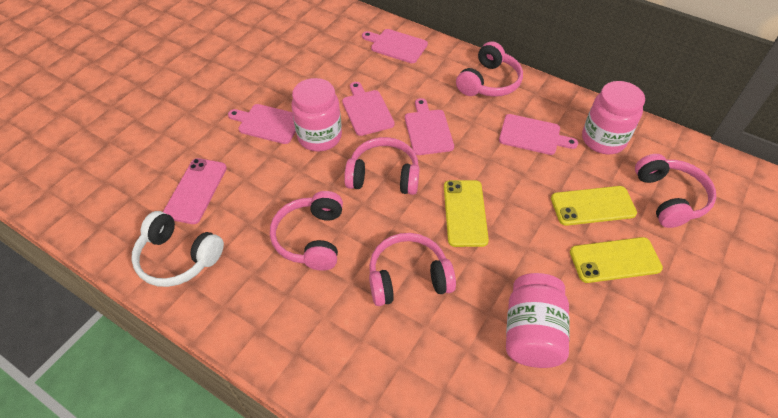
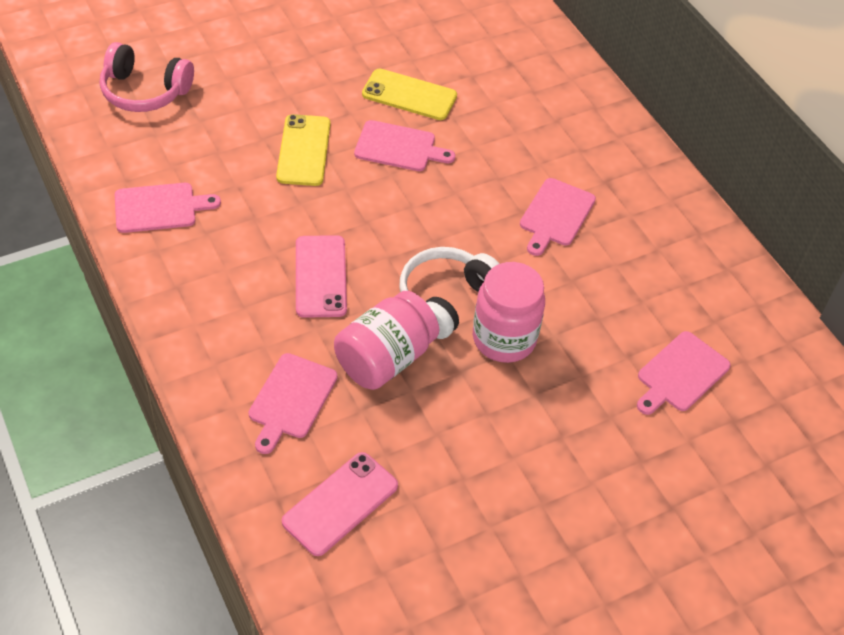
pink headphones: 5 -> 1
pink jar: 3 -> 2
pink phone: 1 -> 2
yellow phone: 3 -> 2

